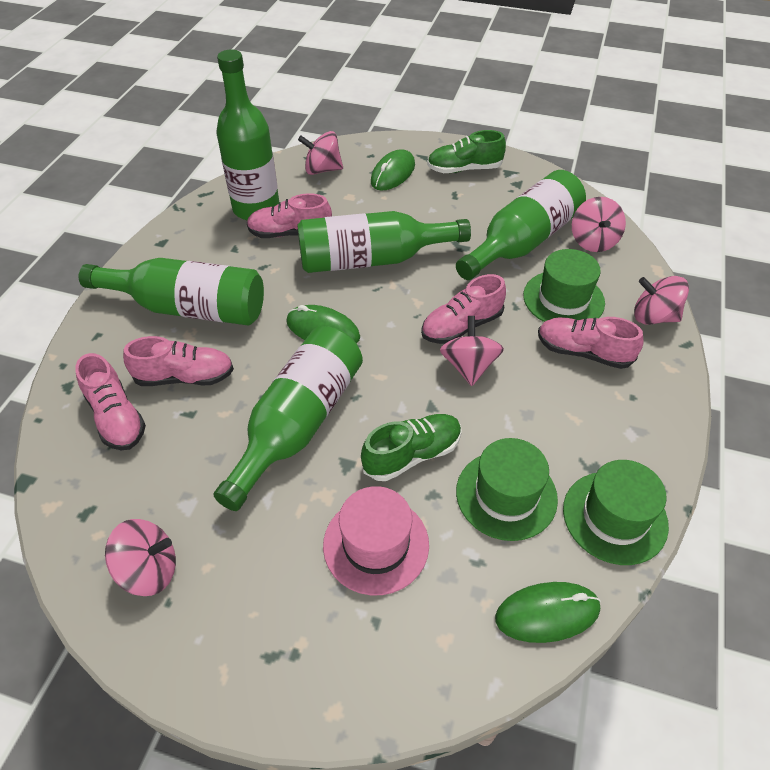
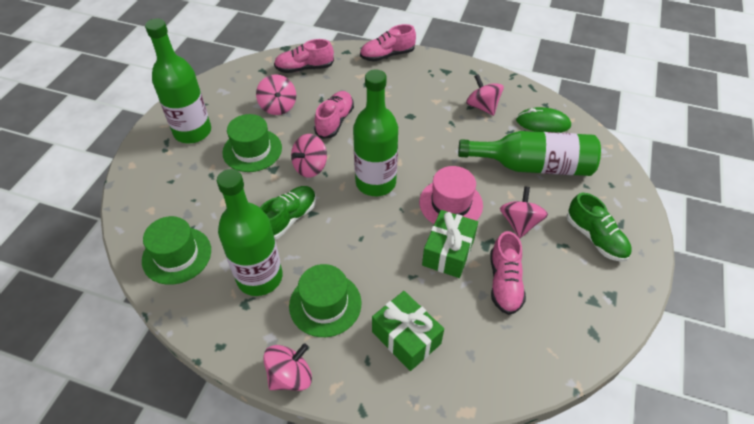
green bottle: 5 -> 4
green gift: 0 -> 2
green mouse: 3 -> 1
pink shoe: 5 -> 4

